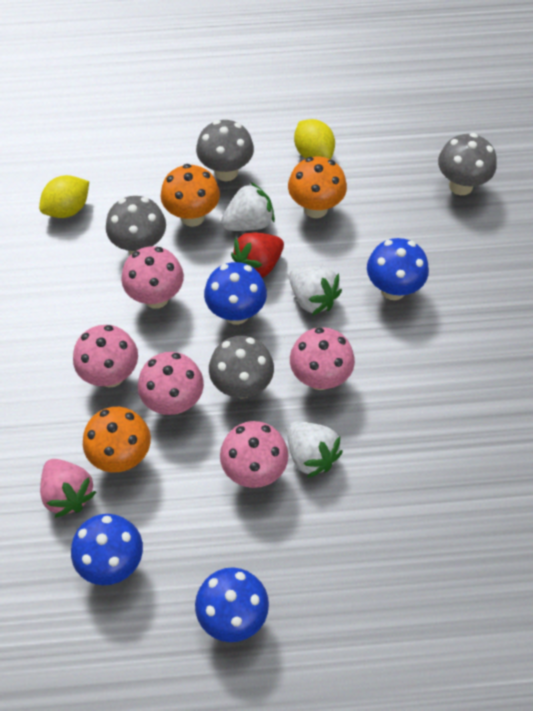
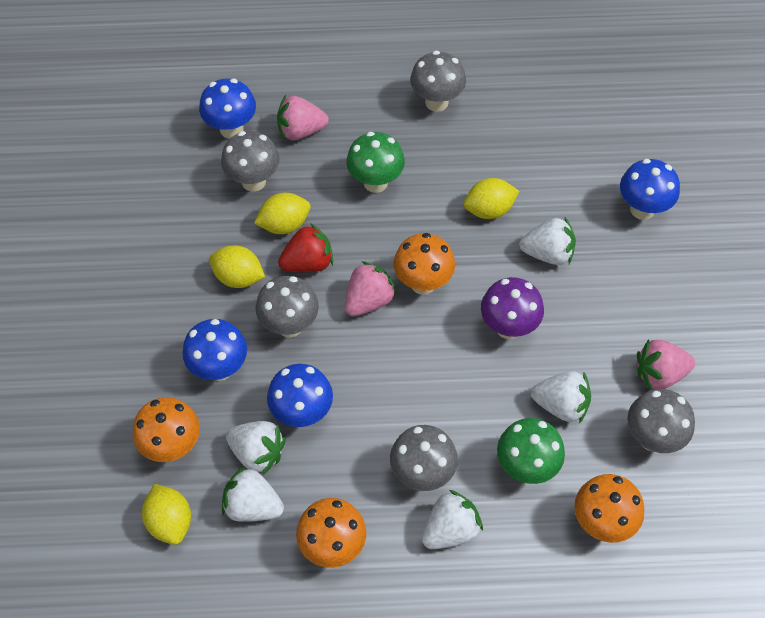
green mushroom: 0 -> 2
grey mushroom: 4 -> 5
orange mushroom: 3 -> 4
pink mushroom: 5 -> 0
pink strawberry: 1 -> 3
purple mushroom: 0 -> 1
white strawberry: 3 -> 5
yellow lemon: 2 -> 4

